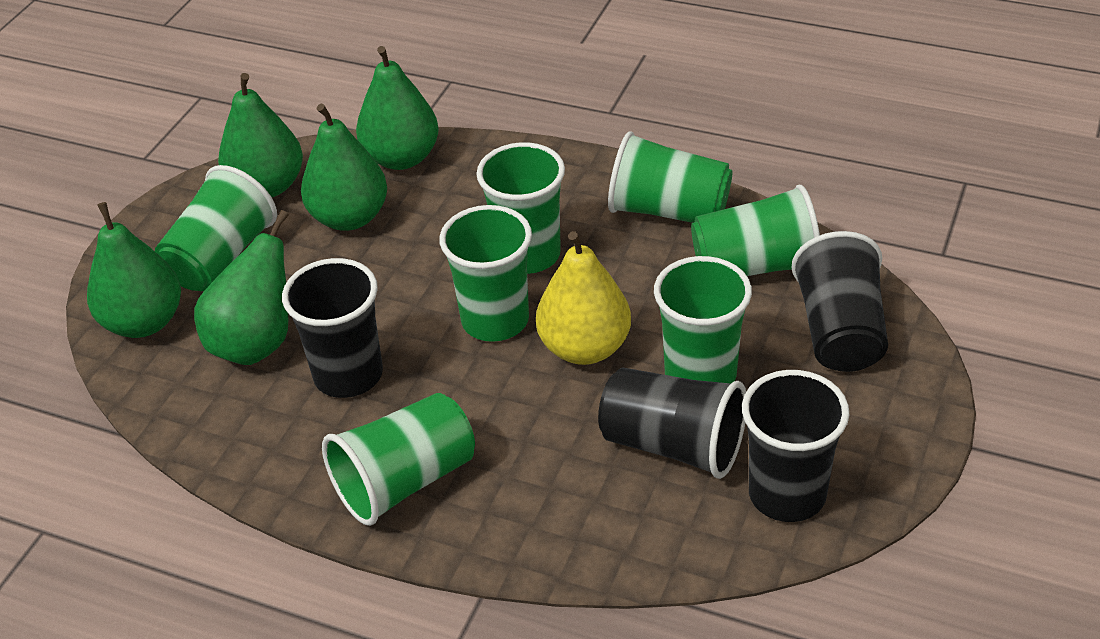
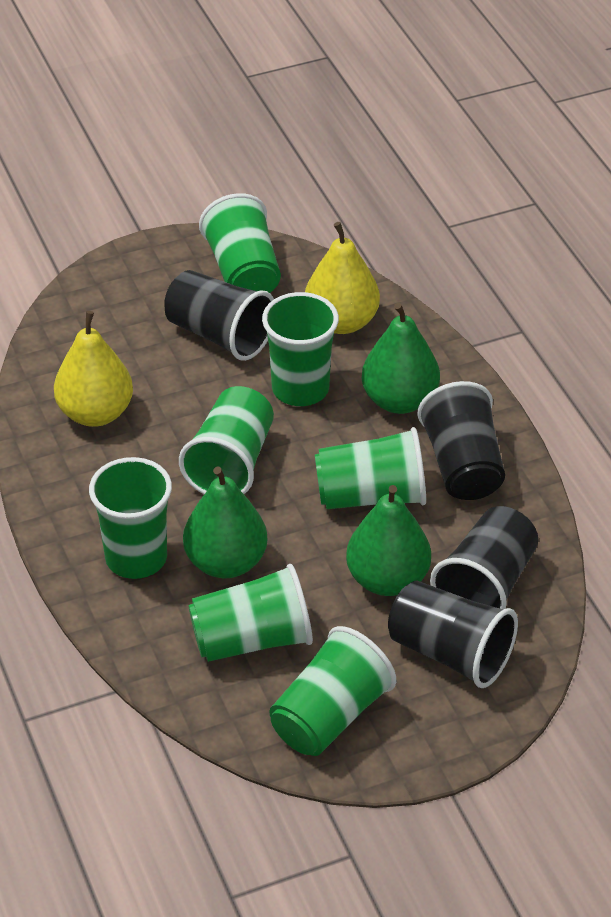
green pear: 5 -> 3
yellow pear: 1 -> 2

